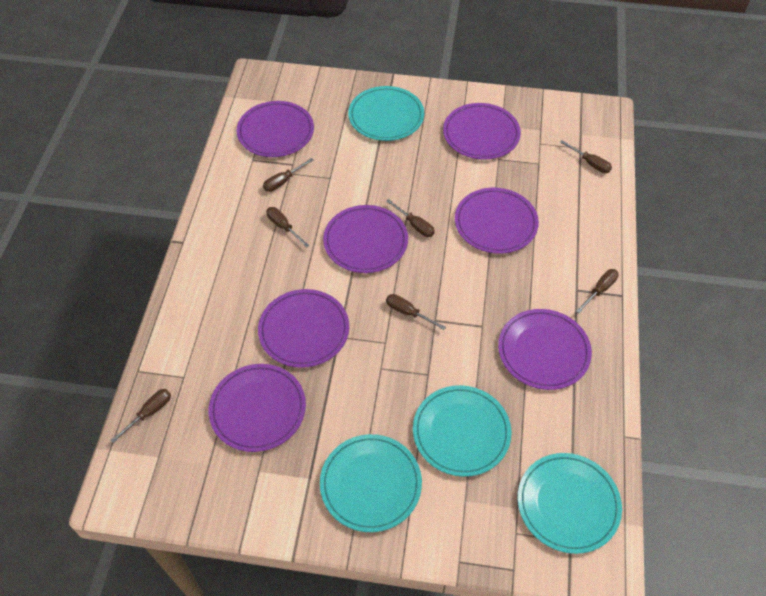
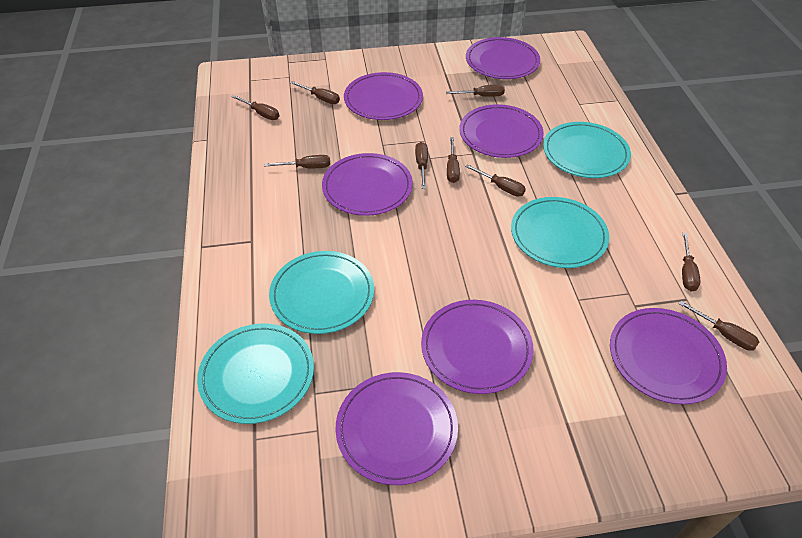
brown screwdriver: 7 -> 9

